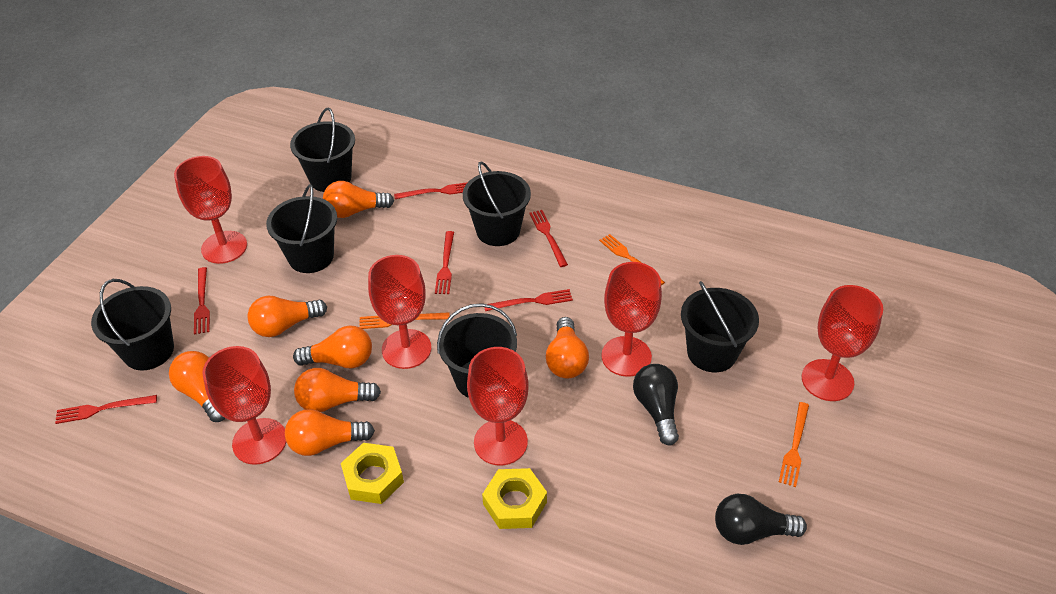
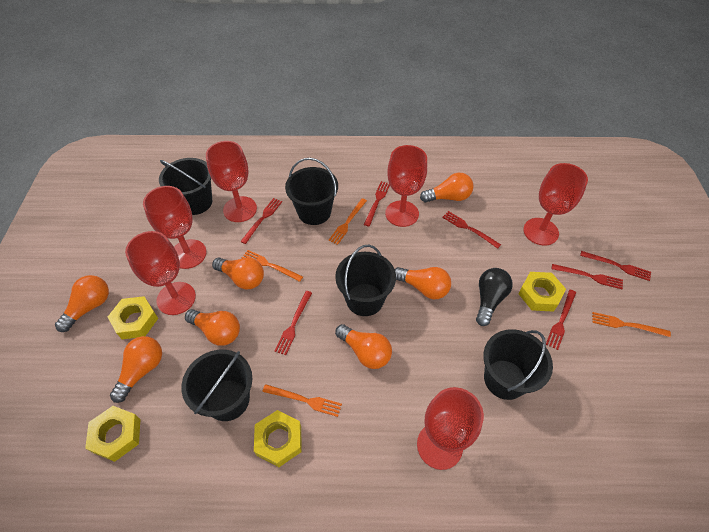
black bucket: 6 -> 5
black light bulb: 2 -> 1
orange fork: 3 -> 4
red fork: 6 -> 7
yellow nut: 2 -> 4

